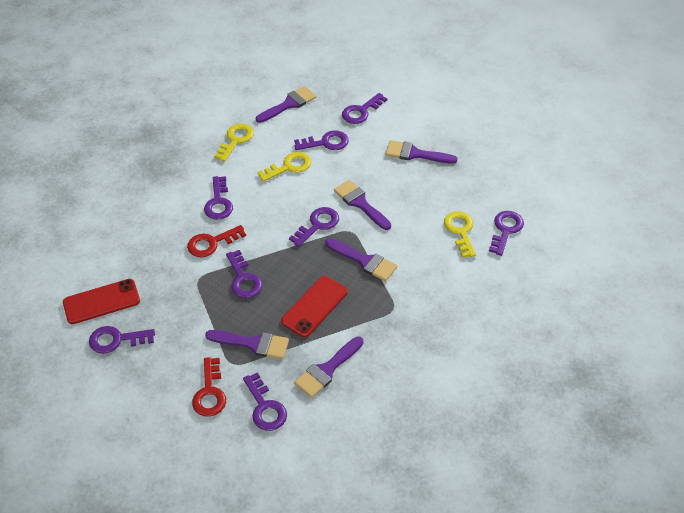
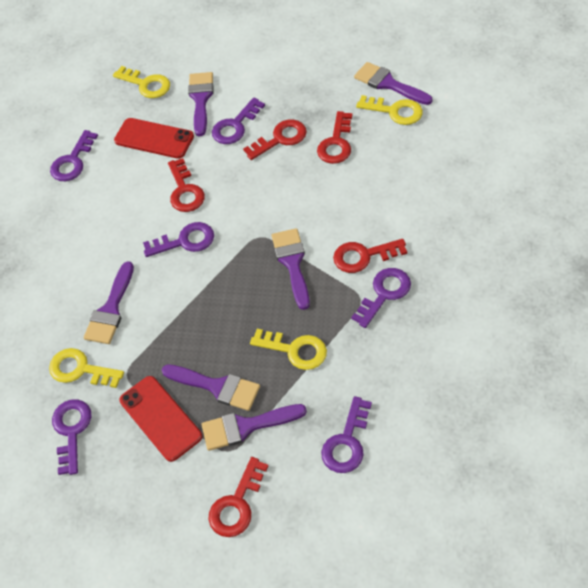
purple key: 8 -> 6
red key: 2 -> 5
yellow key: 3 -> 4

